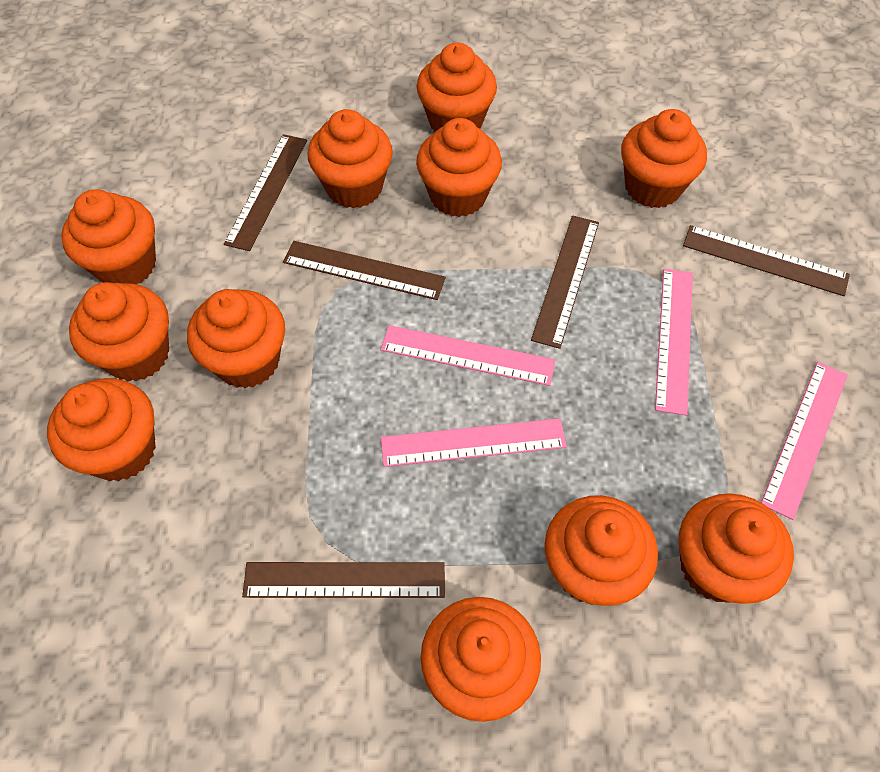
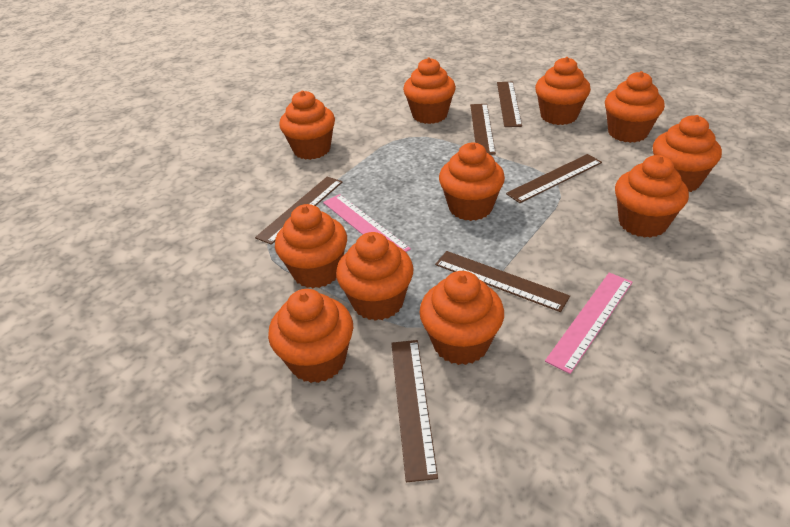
brown ruler: 5 -> 6
pink ruler: 4 -> 2

